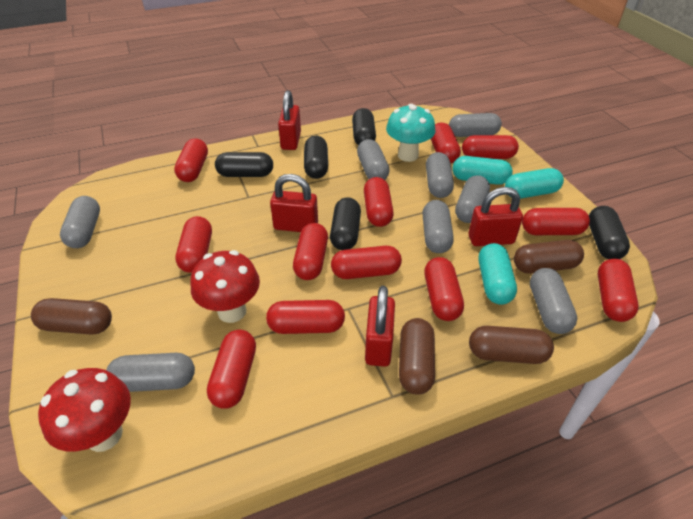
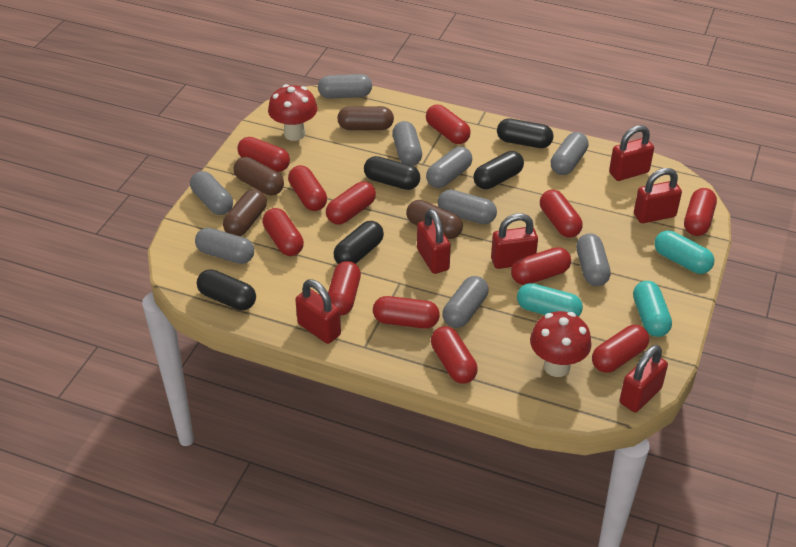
grey capsule: 8 -> 9
red padlock: 4 -> 6
turquoise mushroom: 1 -> 0

